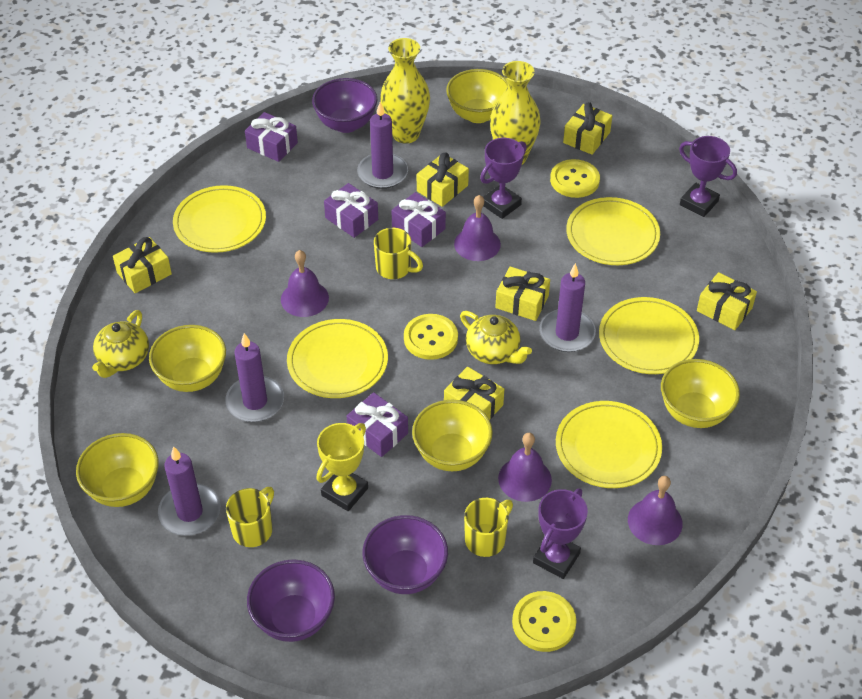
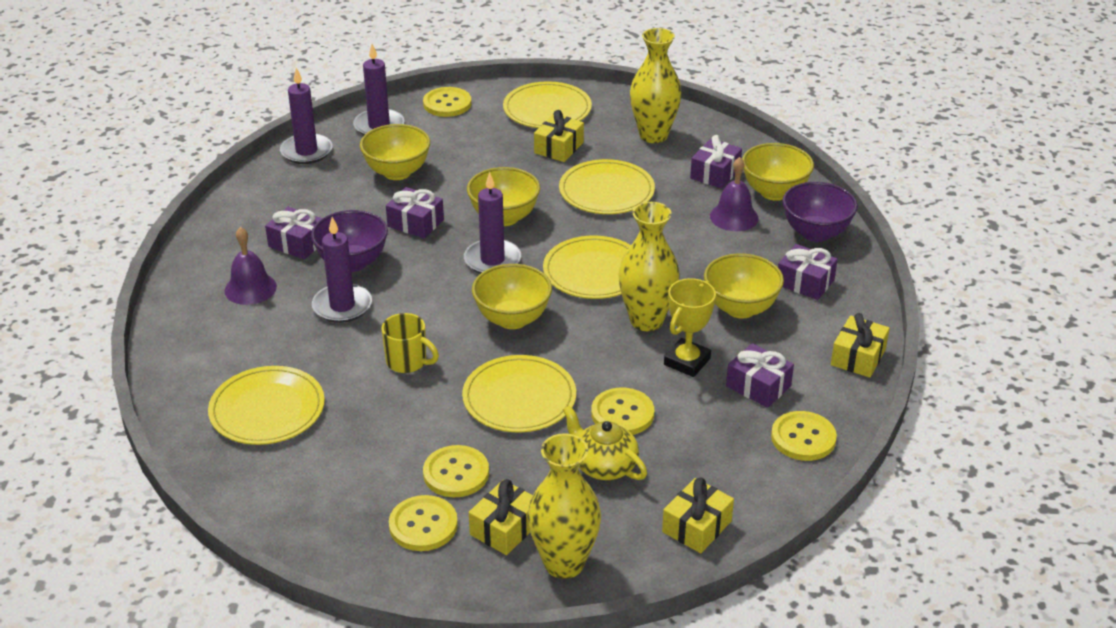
purple bell: 4 -> 2
purple bowl: 3 -> 2
purple gift: 4 -> 5
purple trophy: 3 -> 0
yellow button: 3 -> 5
yellow gift: 6 -> 4
yellow mug: 3 -> 1
yellow teapot: 2 -> 1
yellow vase: 2 -> 3

